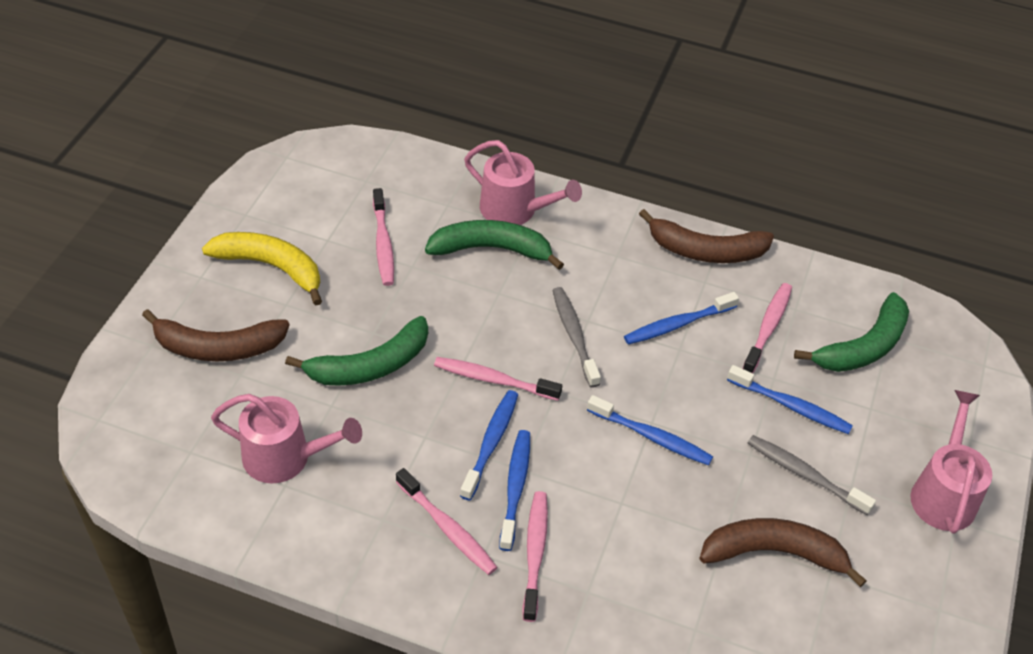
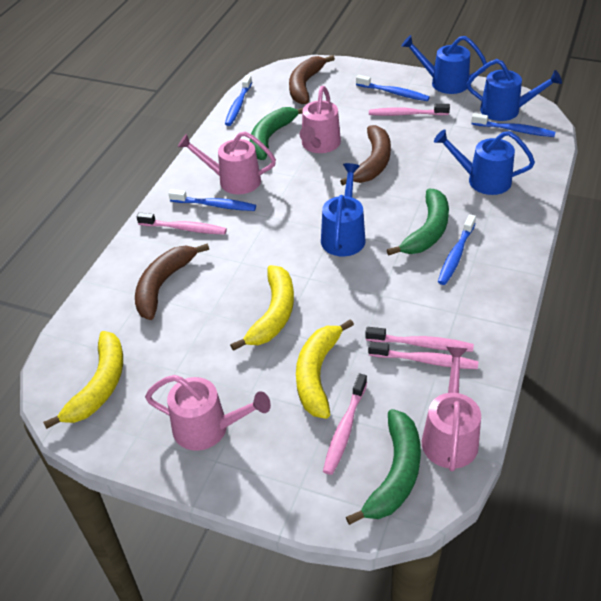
blue watering can: 0 -> 4
grey toothbrush: 2 -> 0
pink watering can: 3 -> 4
yellow banana: 1 -> 3

